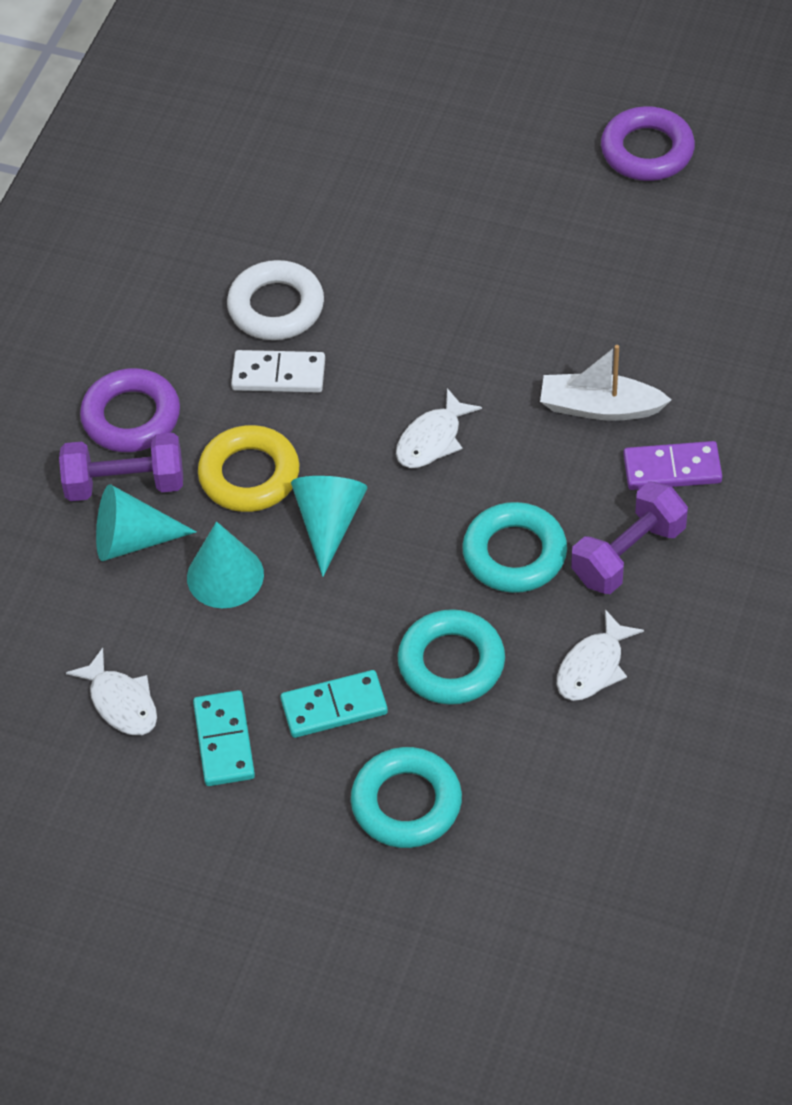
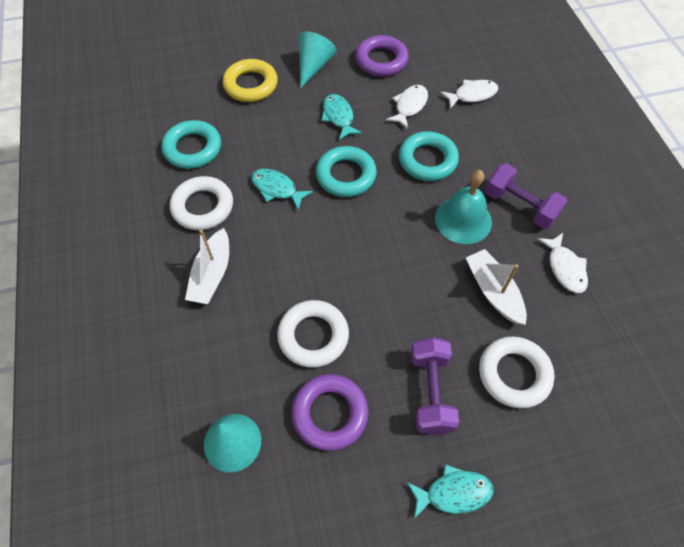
purple domino: 1 -> 0
turquoise bell: 0 -> 1
turquoise cone: 3 -> 2
turquoise domino: 2 -> 0
turquoise fish: 0 -> 3
white boat: 1 -> 2
white domino: 1 -> 0
white ring: 1 -> 3

